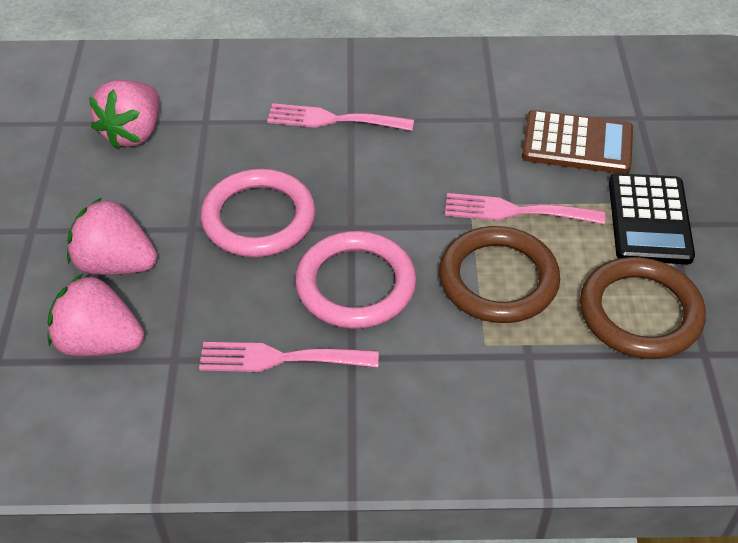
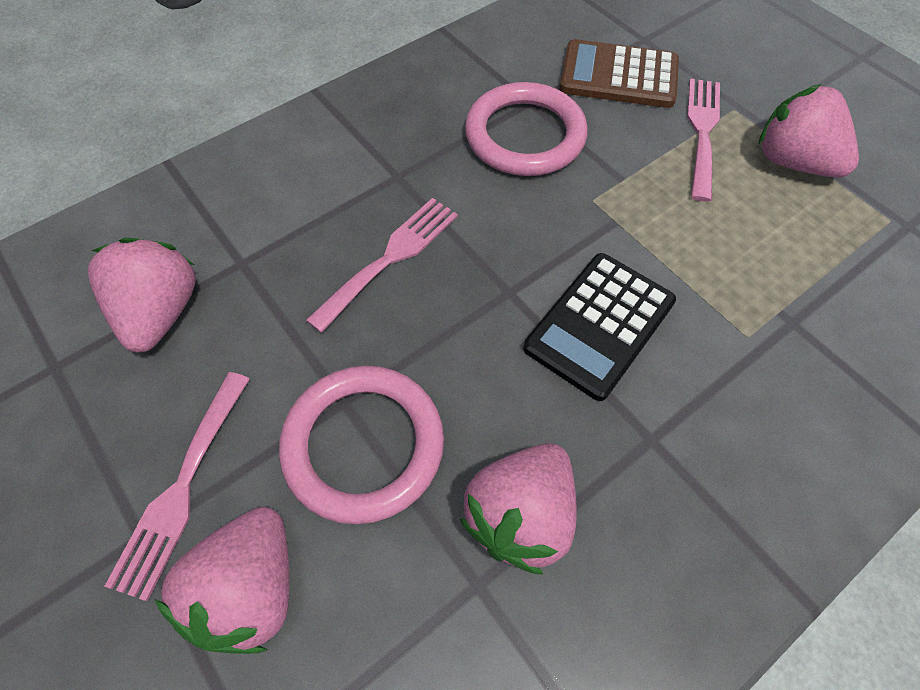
brown ring: 2 -> 0
pink strawberry: 3 -> 4

